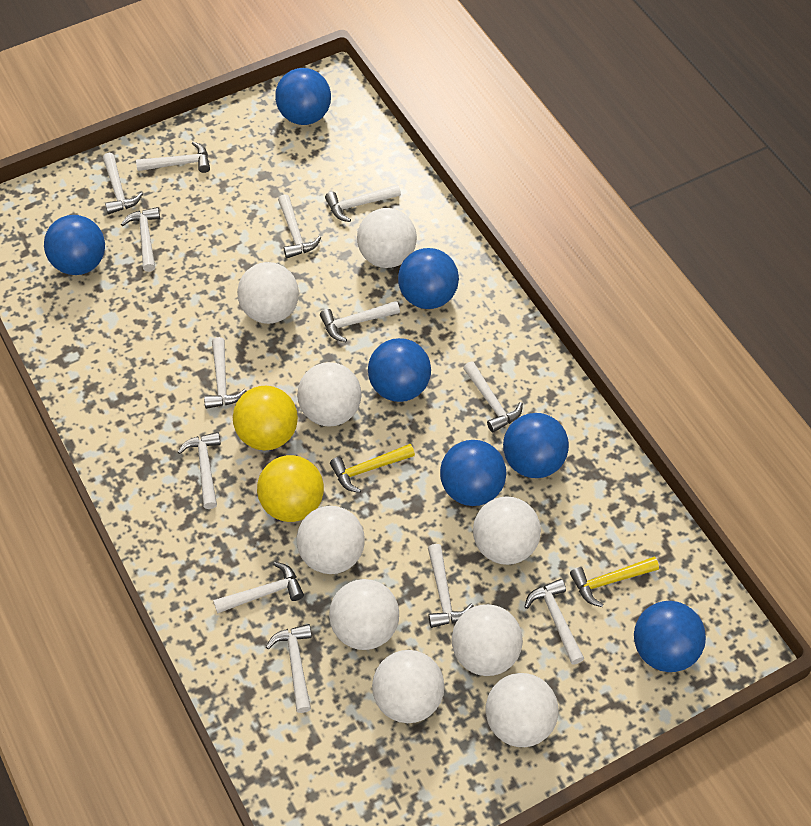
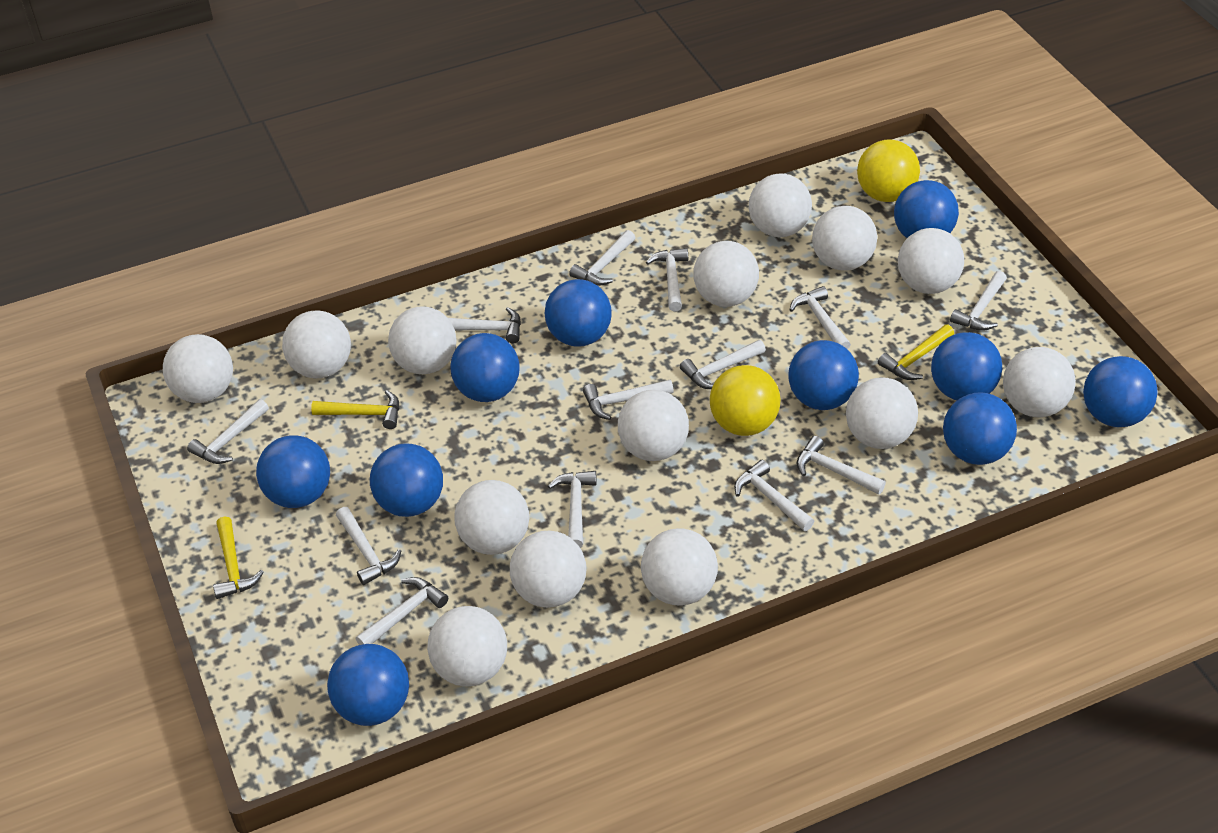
blue ball: 7 -> 10
white ball: 9 -> 14
yellow hammer: 2 -> 3

